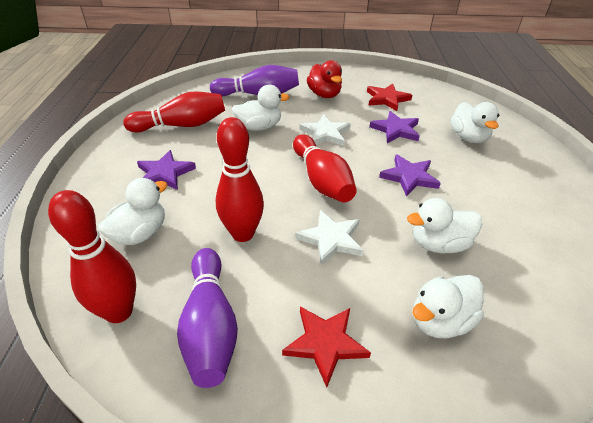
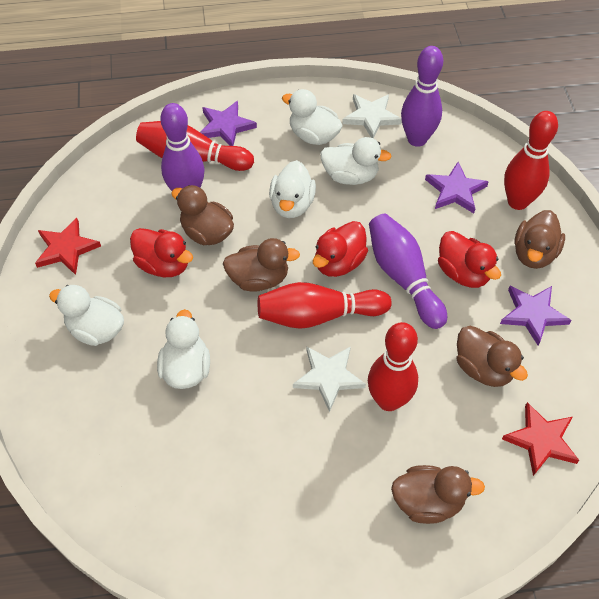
brown duck: 0 -> 5
purple bowling pin: 2 -> 3
red duck: 1 -> 3

